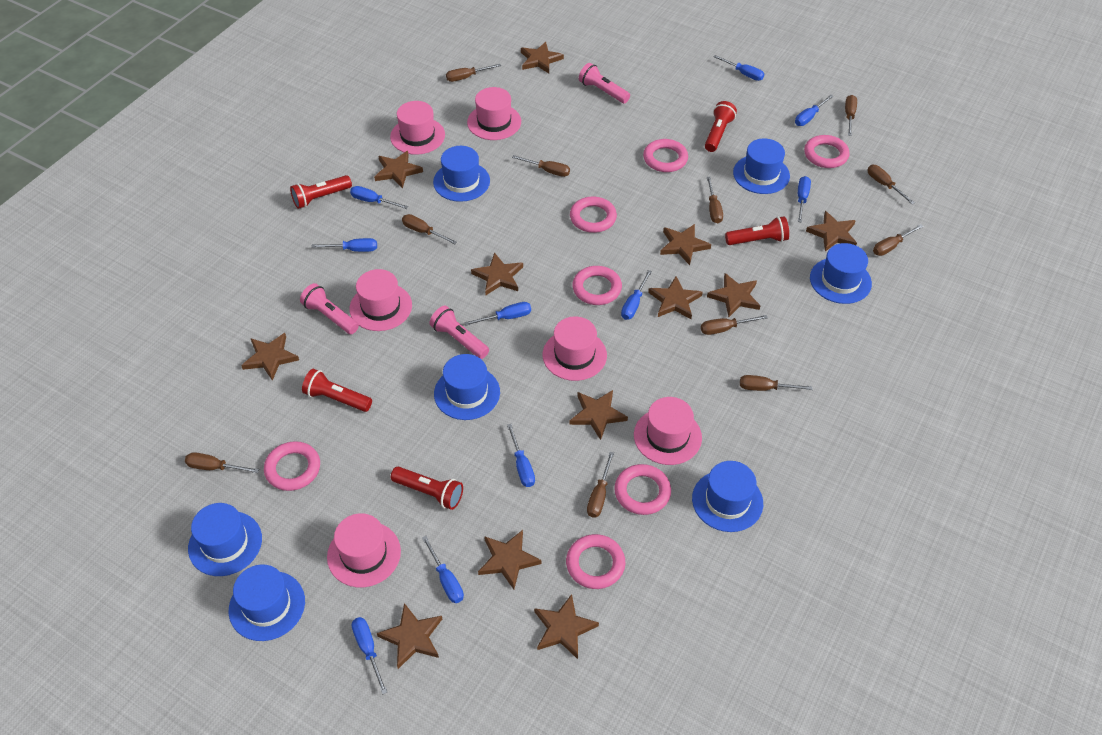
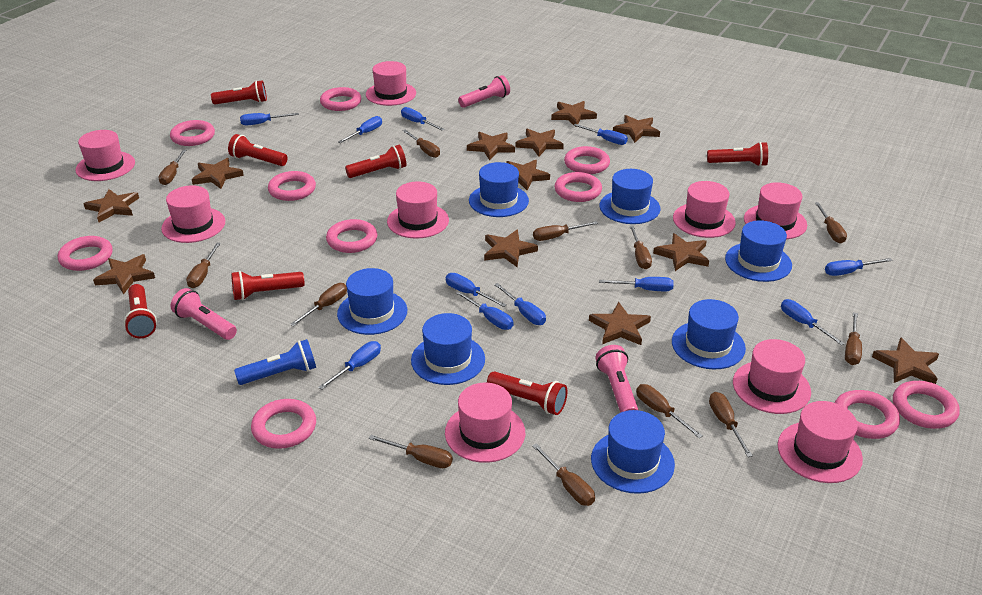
blue flashlight: 0 -> 1
blue screwdriver: 10 -> 11
brown screwdriver: 11 -> 12
pink hat: 6 -> 9
pink ring: 7 -> 10
red flashlight: 5 -> 7

